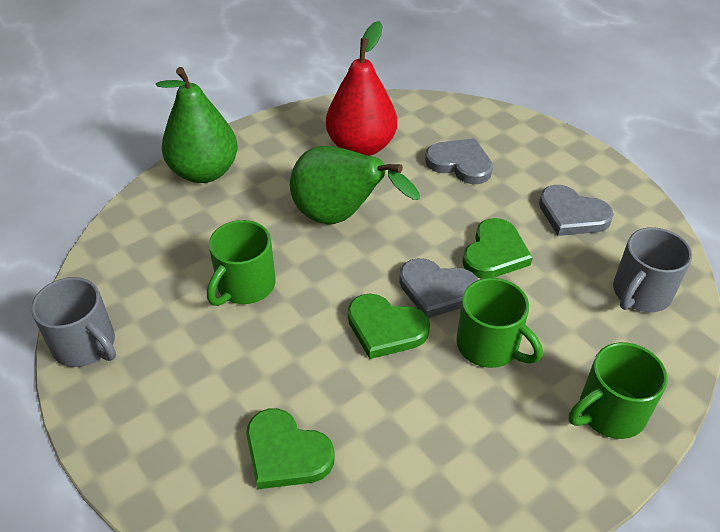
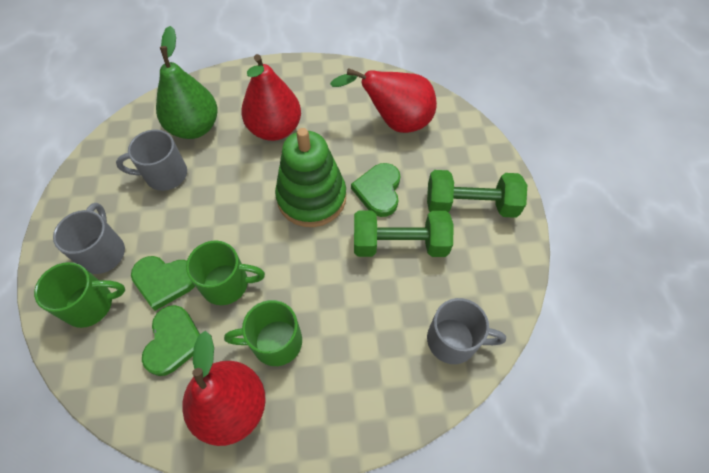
green dumbbell: 0 -> 2
green pear: 2 -> 1
green stacking toy: 0 -> 1
grey heart: 3 -> 0
grey mug: 2 -> 3
red pear: 1 -> 3

